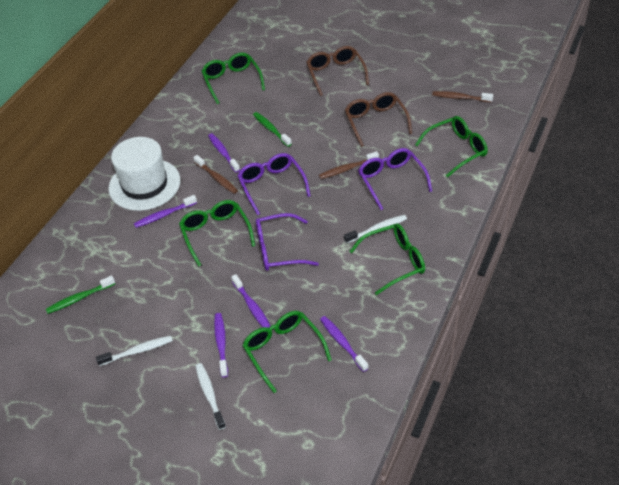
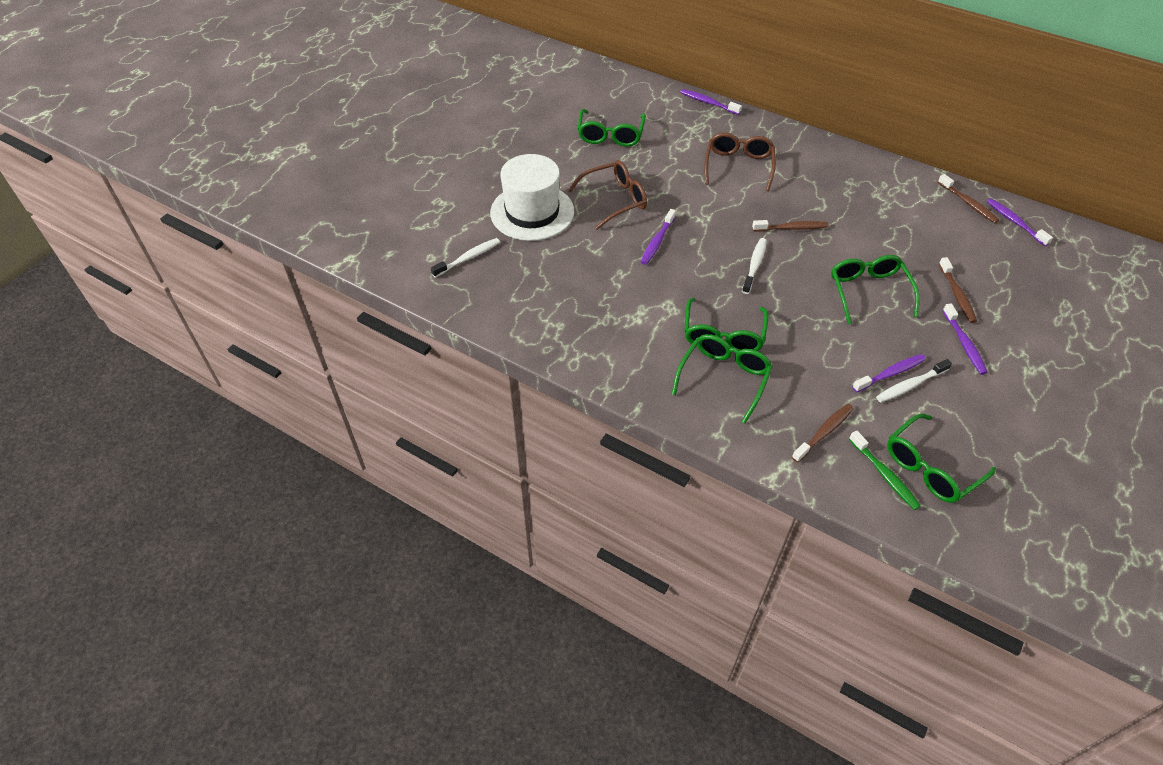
brown toothbrush: 3 -> 4
green toothbrush: 2 -> 1
purple glasses: 3 -> 0

